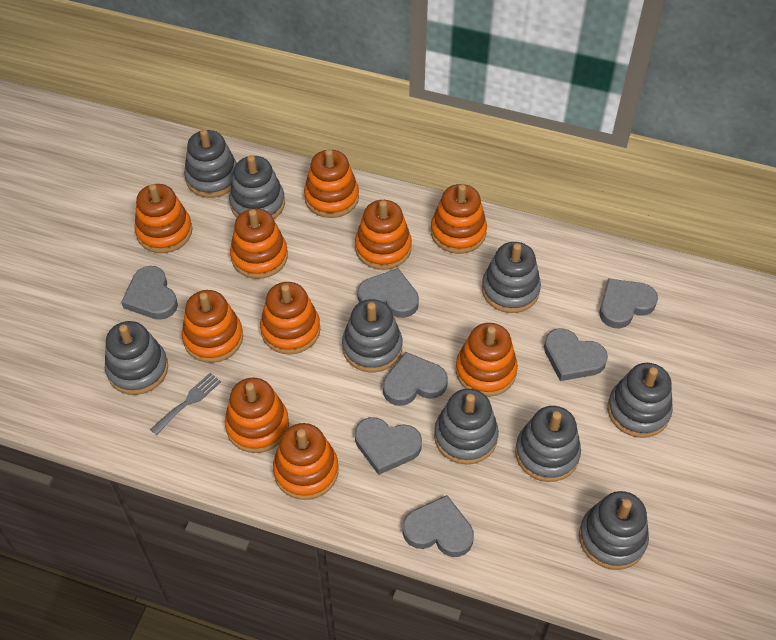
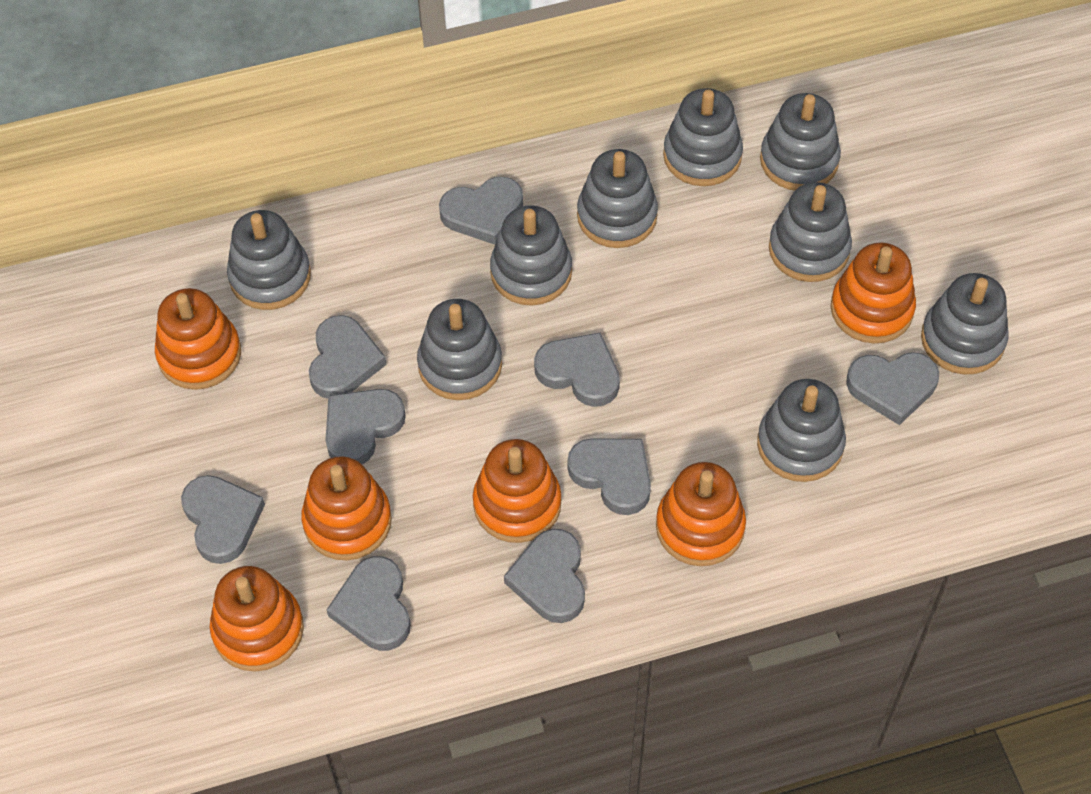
grey fork: 1 -> 0
grey heart: 7 -> 9
orange stacking toy: 10 -> 6

